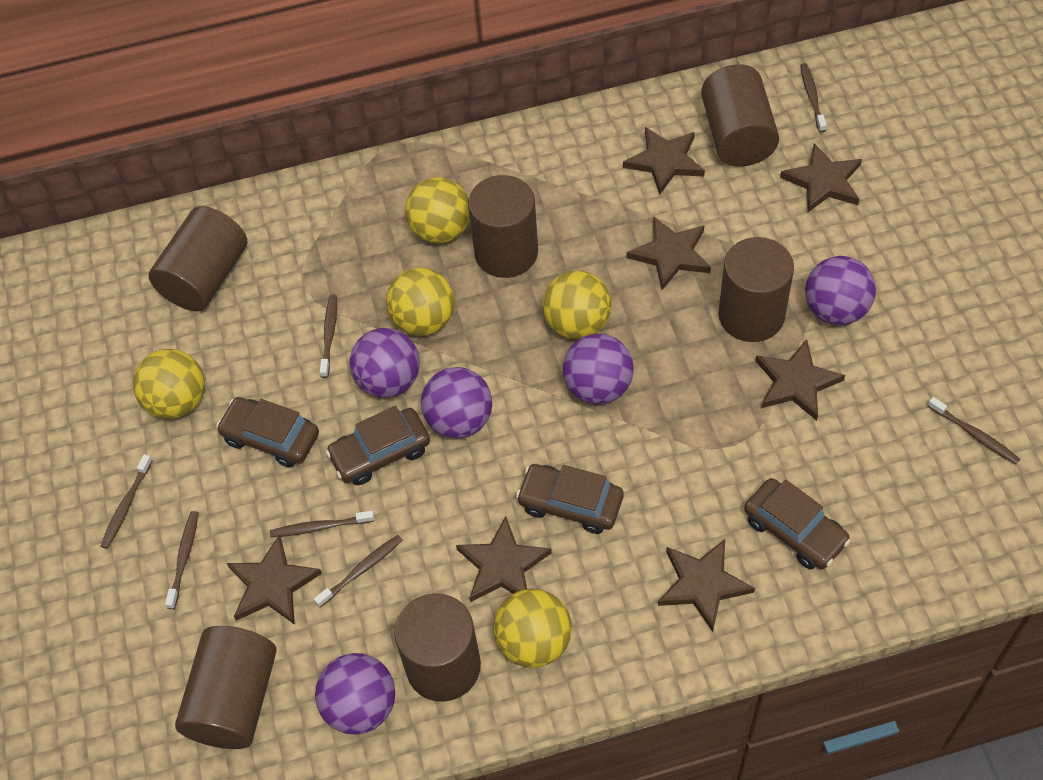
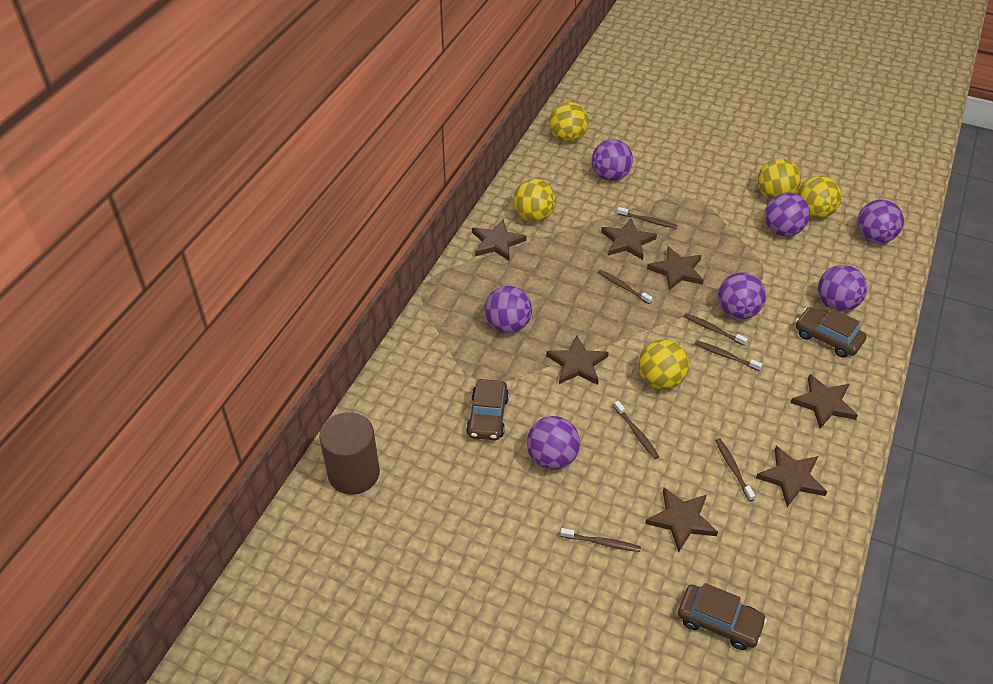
brown car: 4 -> 3
brown cylinder: 6 -> 1
purple ball: 5 -> 7

